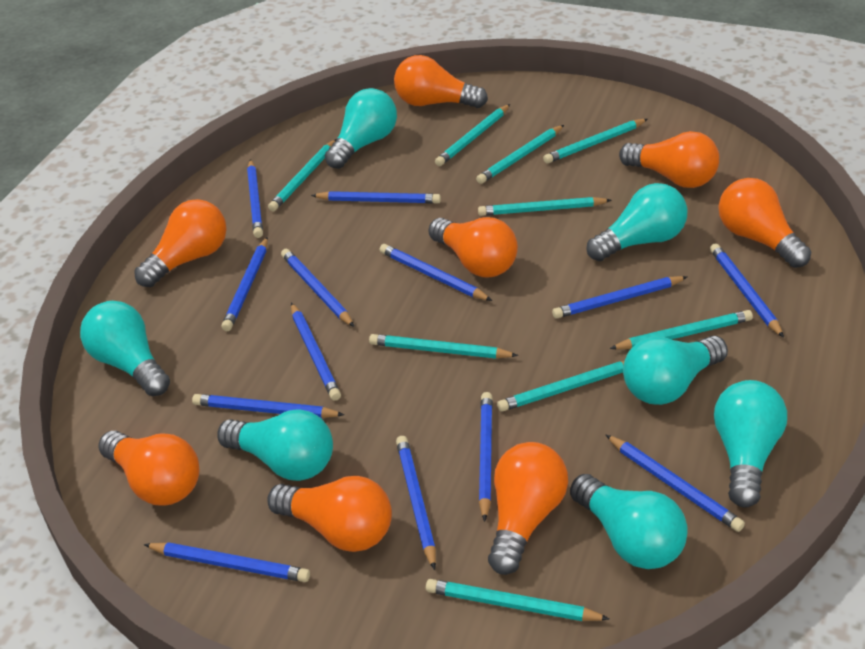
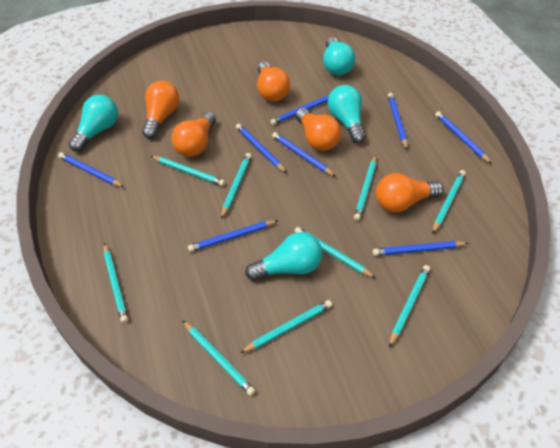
blue pencil: 13 -> 8
orange light bulb: 8 -> 5
turquoise light bulb: 7 -> 4

